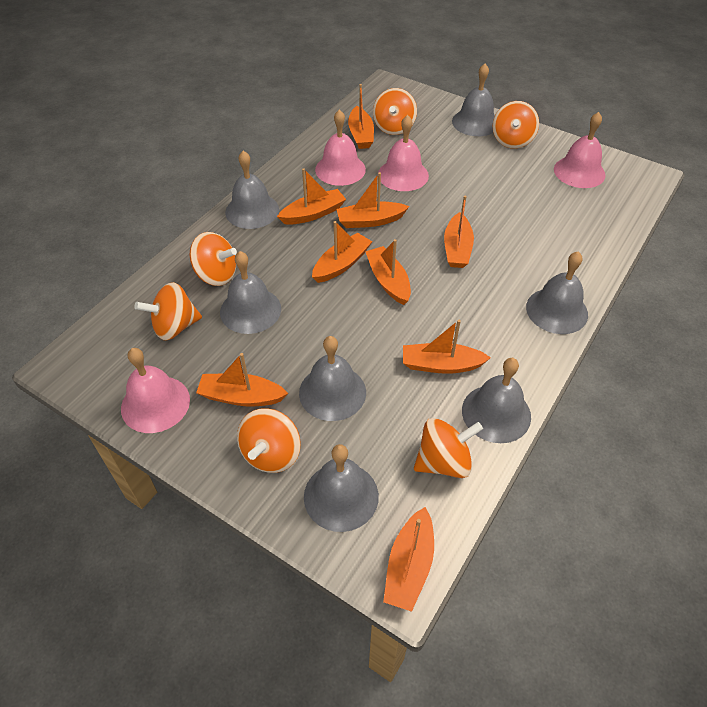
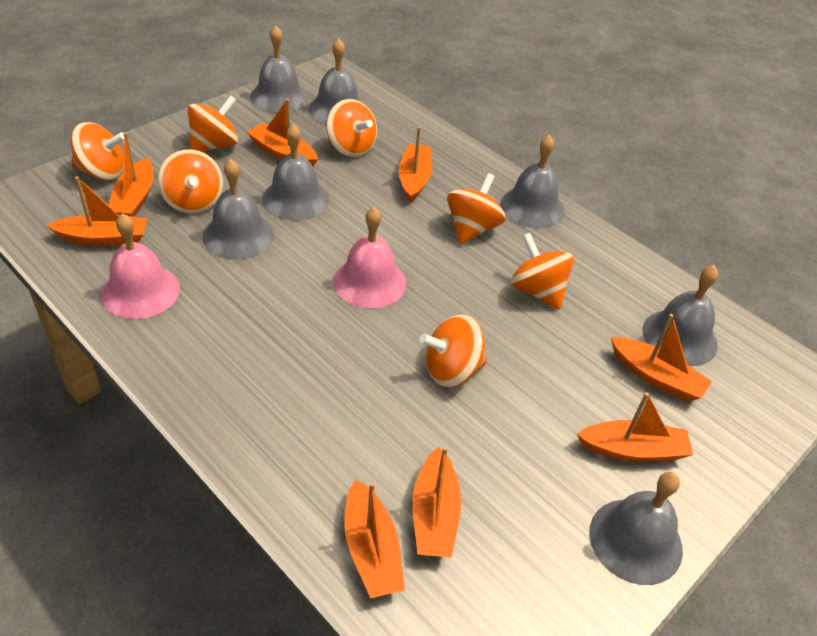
orange boat: 9 -> 8
orange spinning top: 6 -> 7
pink bell: 4 -> 2

